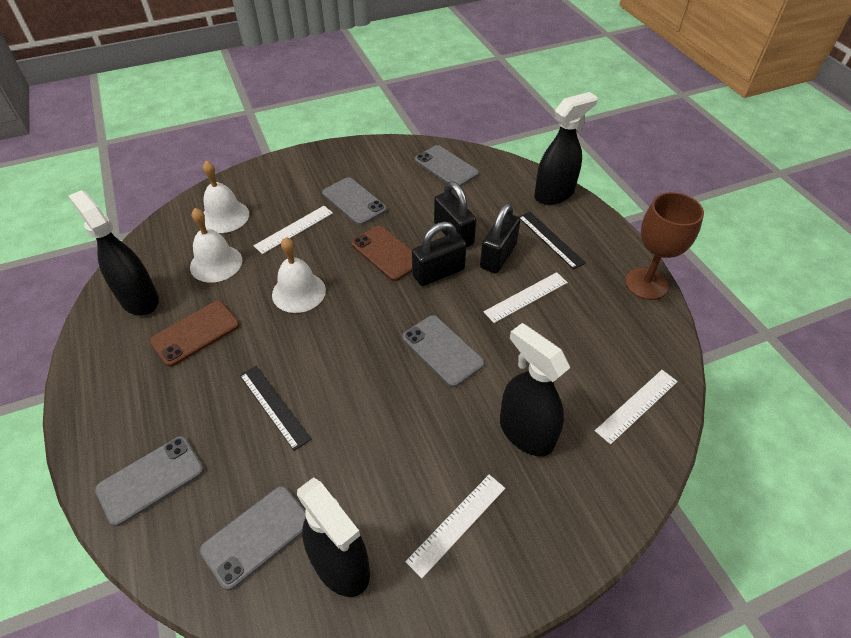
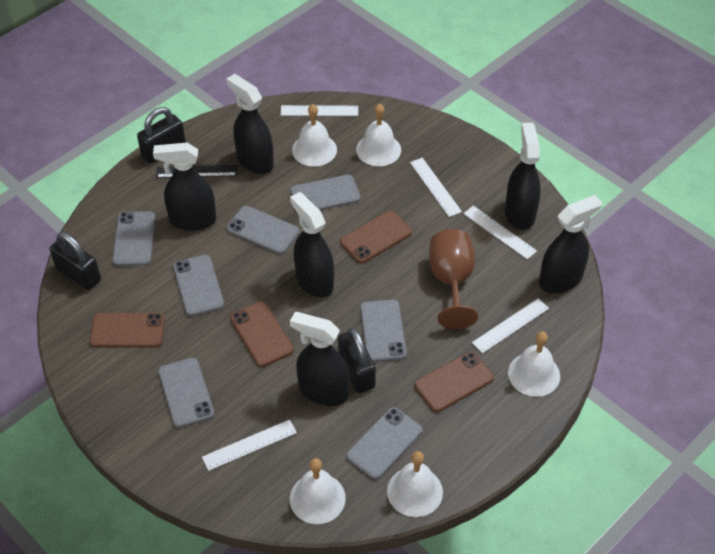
black ruler: 2 -> 1
black spray bottle: 4 -> 6
brown phone: 2 -> 4
grey phone: 5 -> 7
white bell: 3 -> 5
white ruler: 4 -> 5

